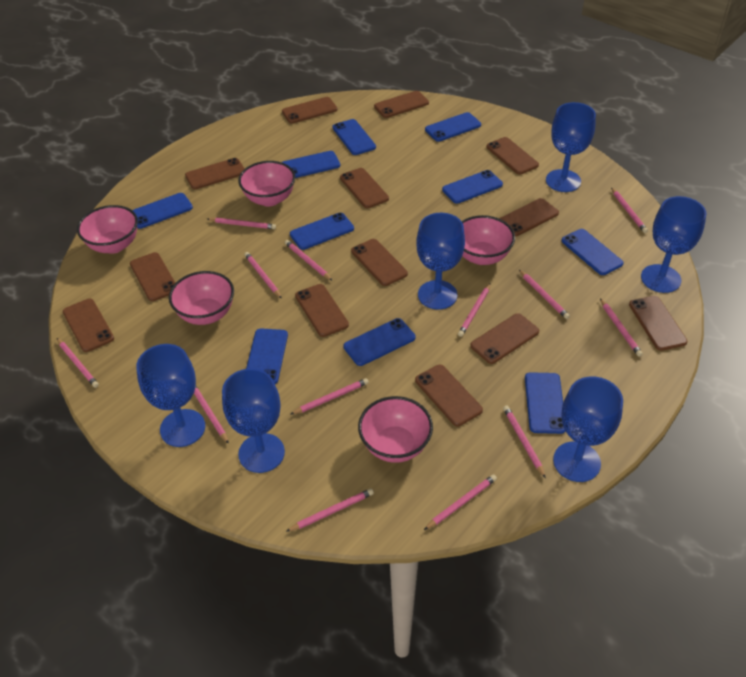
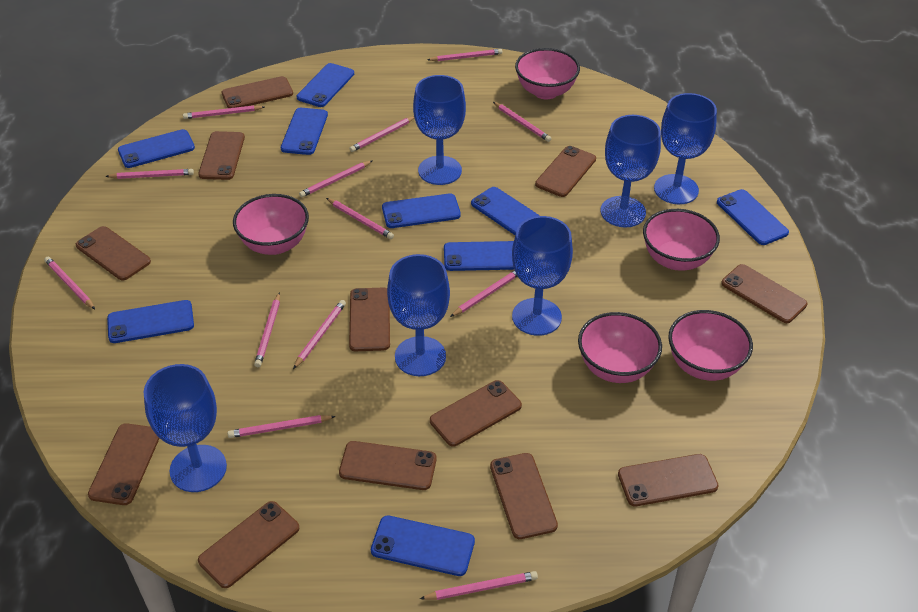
blue phone: 10 -> 9
brown phone: 13 -> 12

